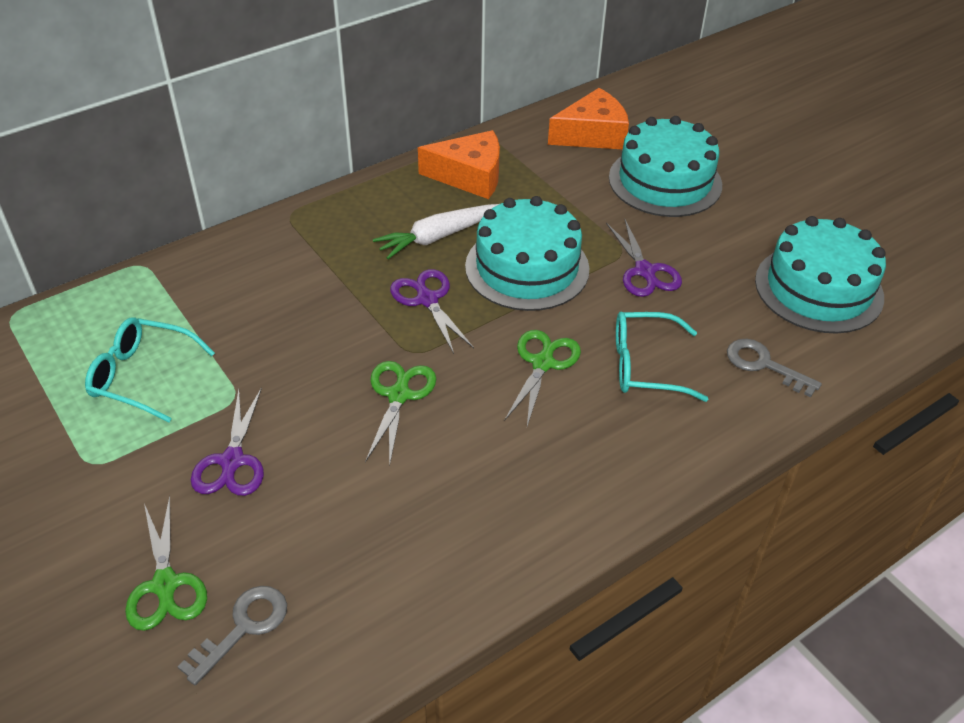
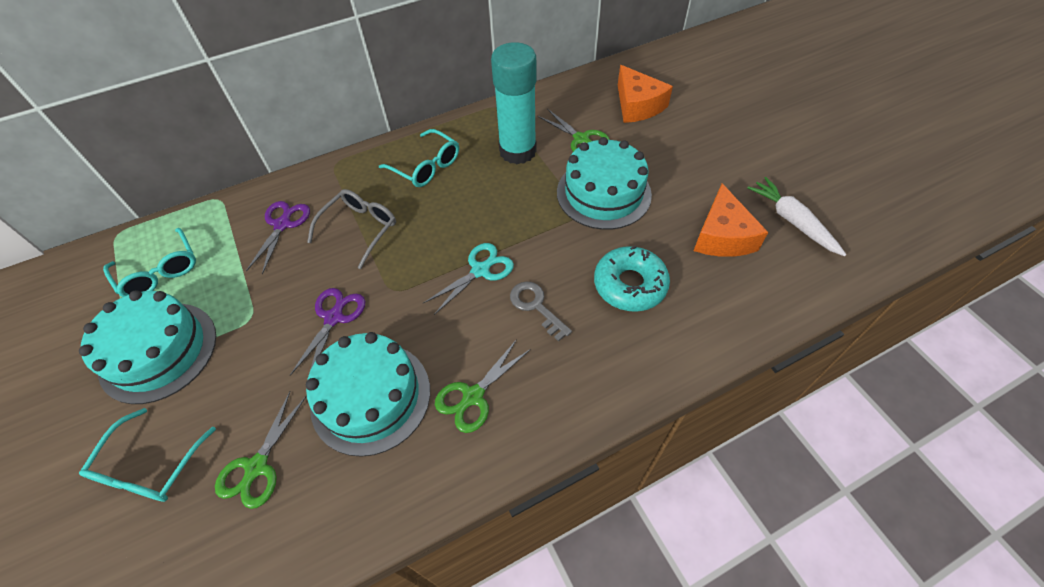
grey glasses: 0 -> 1
grey key: 2 -> 1
purple scissors: 3 -> 2
turquoise donut: 0 -> 1
turquoise glasses: 2 -> 3
turquoise glue stick: 0 -> 1
turquoise scissors: 0 -> 1

